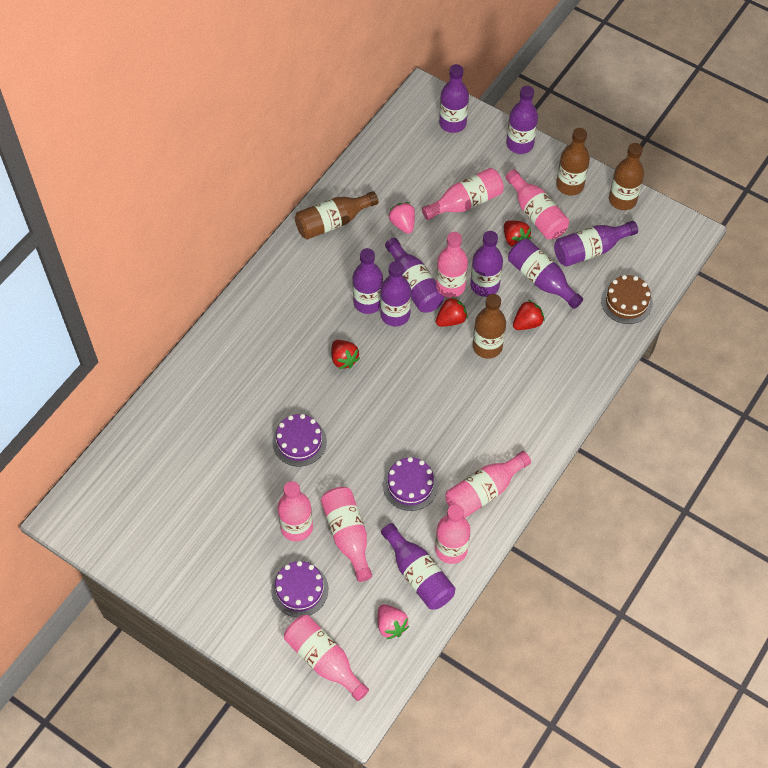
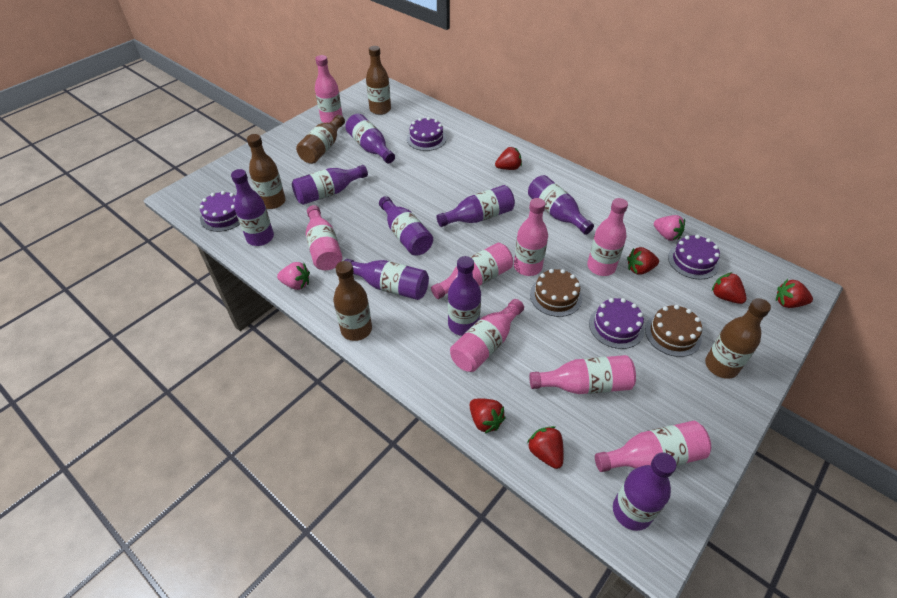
brown bottle: 4 -> 5
brown cake: 1 -> 2
purple cake: 3 -> 4
red strawberry: 4 -> 6

